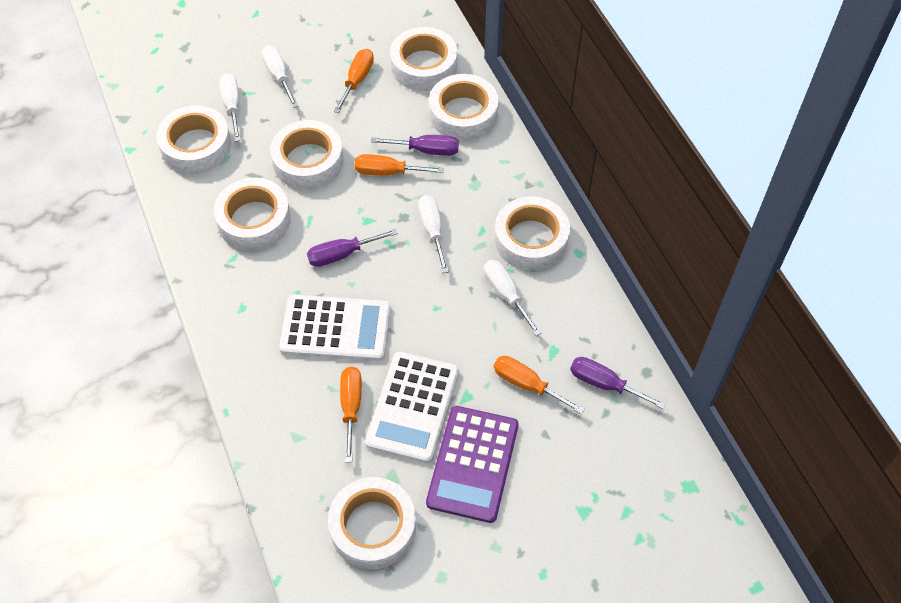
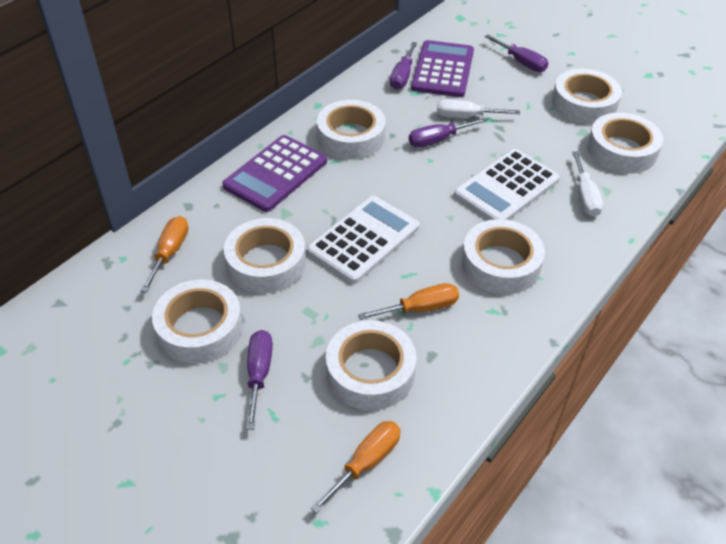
orange screwdriver: 4 -> 3
purple calculator: 1 -> 2
purple screwdriver: 3 -> 4
white screwdriver: 4 -> 2

